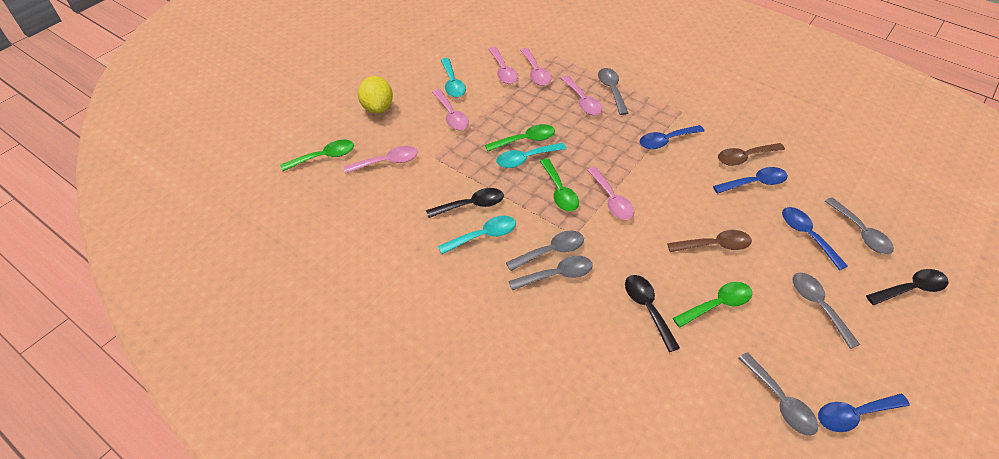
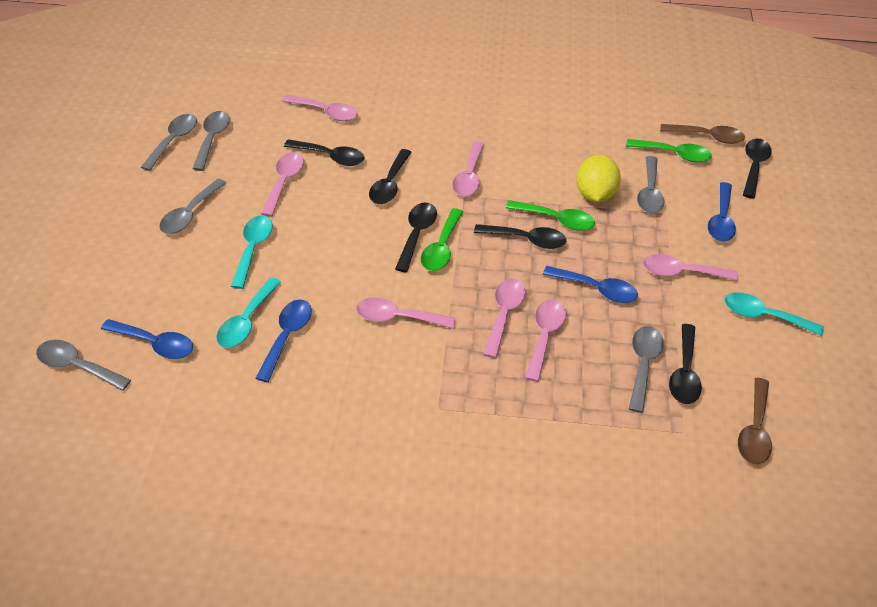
black spoon: 3 -> 6
green spoon: 4 -> 3
pink spoon: 6 -> 7

